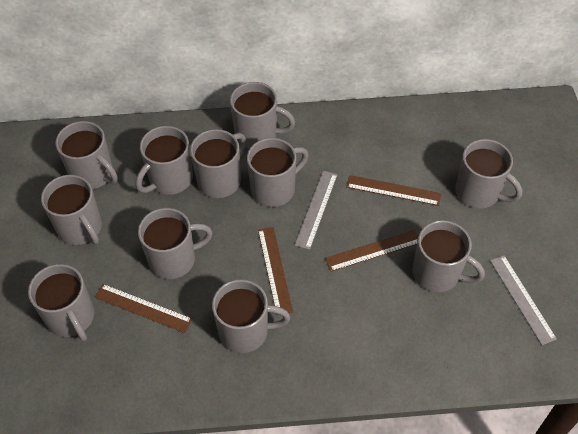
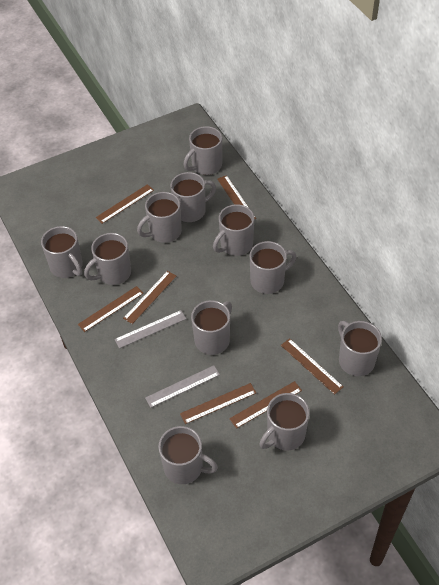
brown ruler: 4 -> 7

